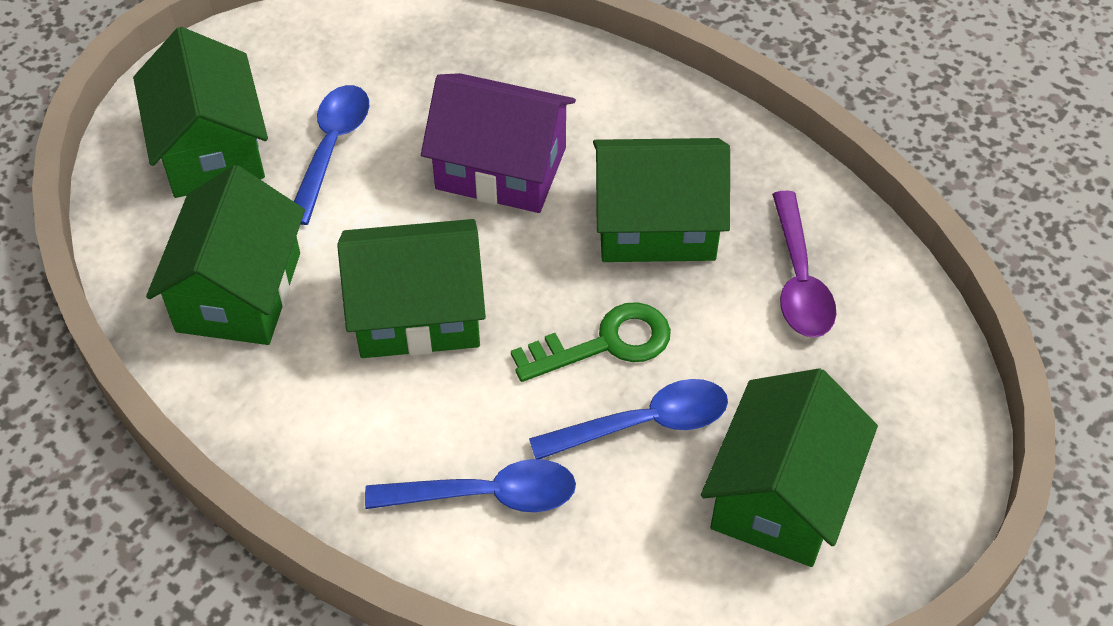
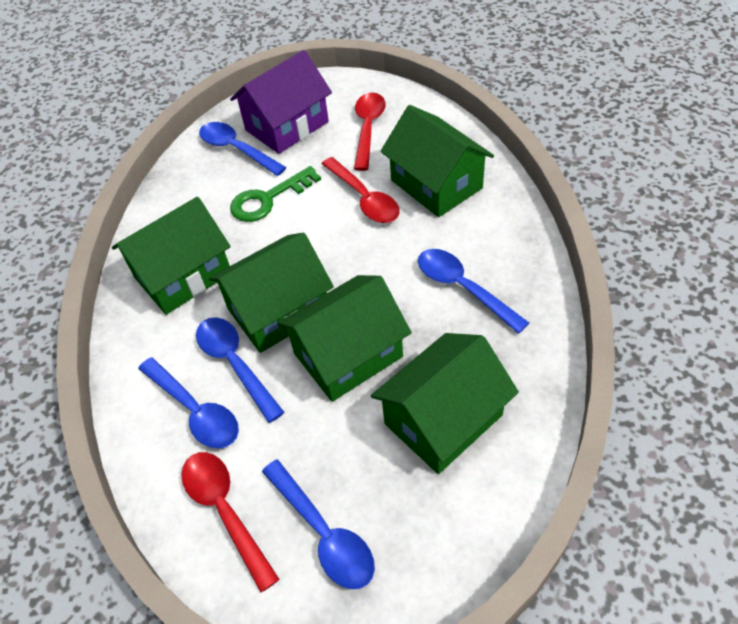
blue spoon: 3 -> 5
purple spoon: 1 -> 0
red spoon: 0 -> 3

